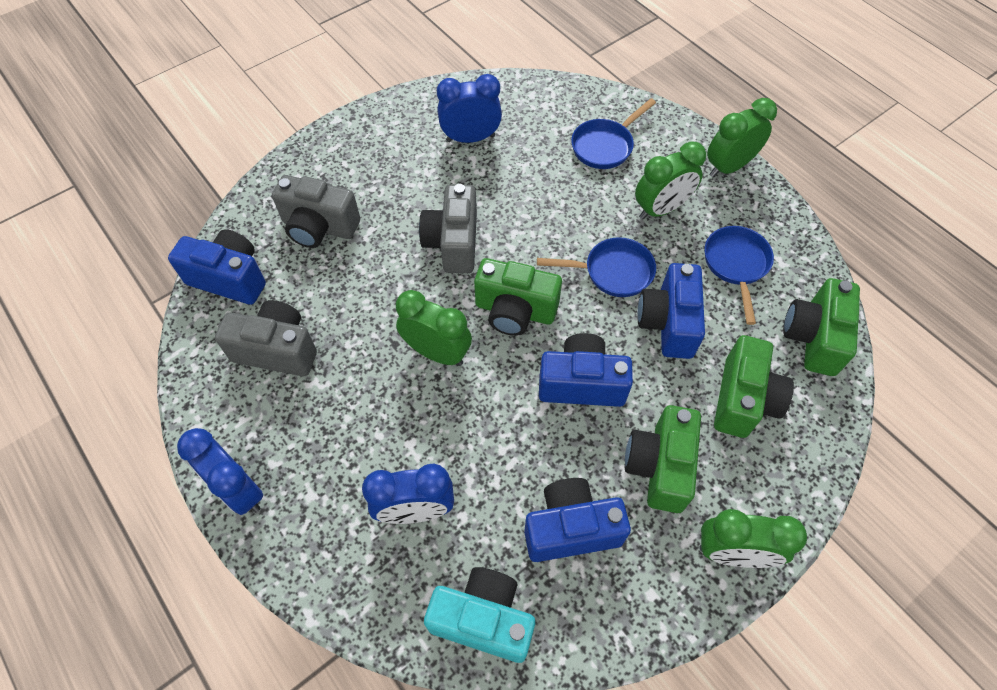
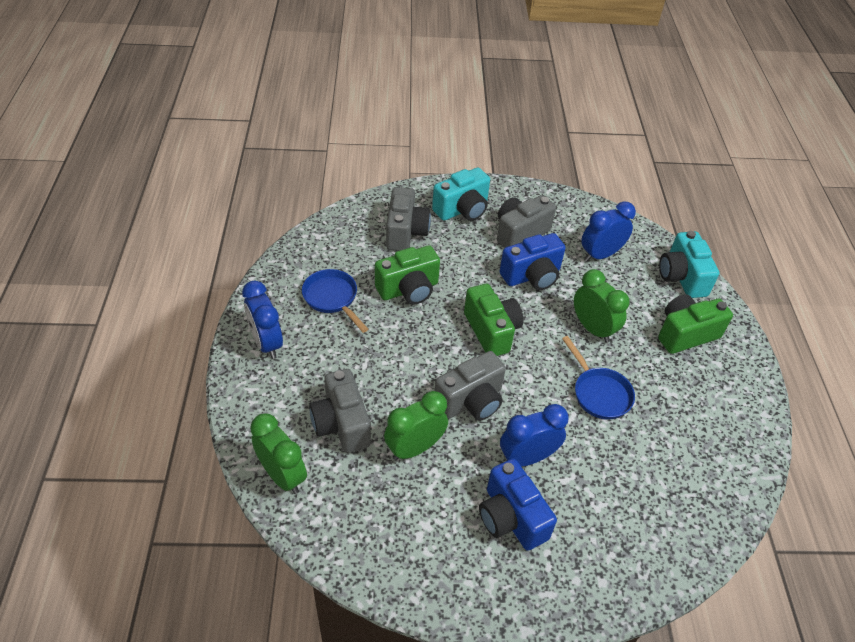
blue camera: 4 -> 2
blue pan: 3 -> 2
green camera: 4 -> 3
green clock: 4 -> 3
grey camera: 3 -> 4
turquoise camera: 1 -> 2

